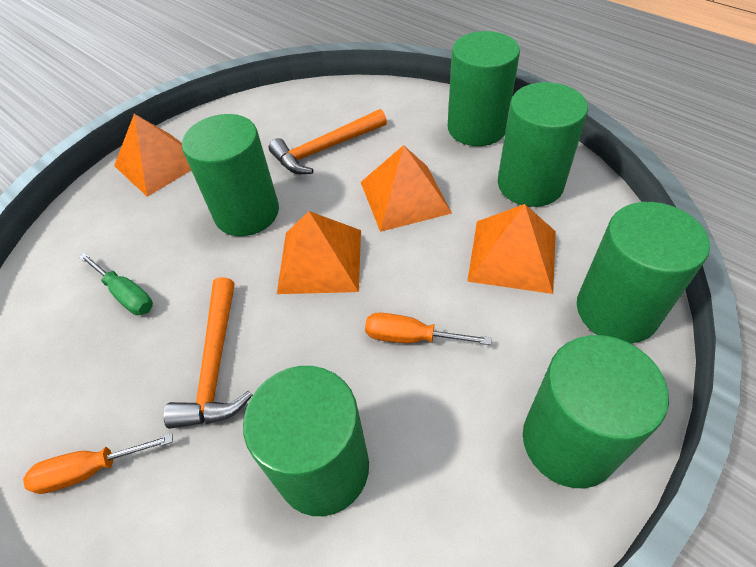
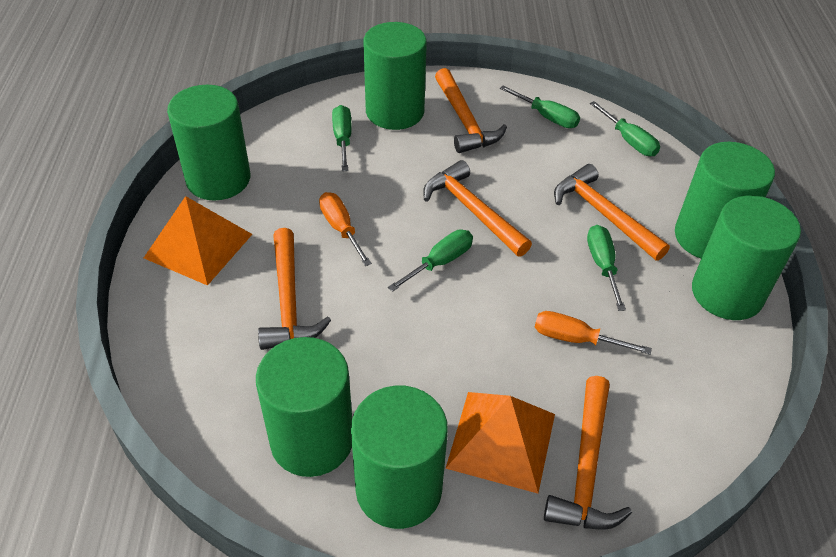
green screwdriver: 1 -> 5
orange hammer: 2 -> 5
orange pyramid: 4 -> 2

